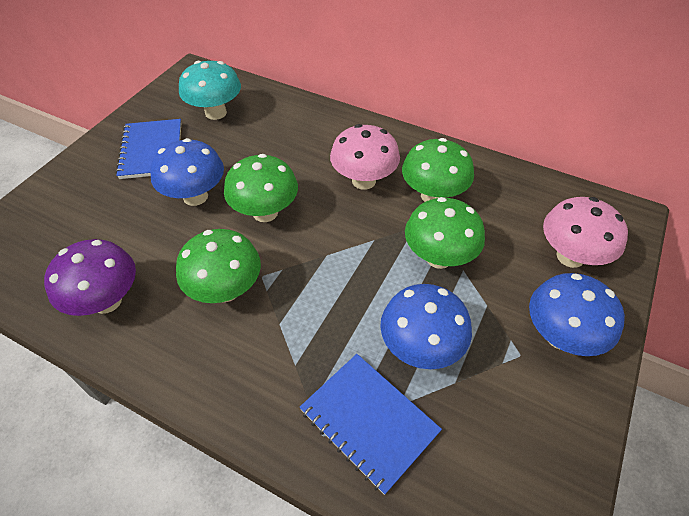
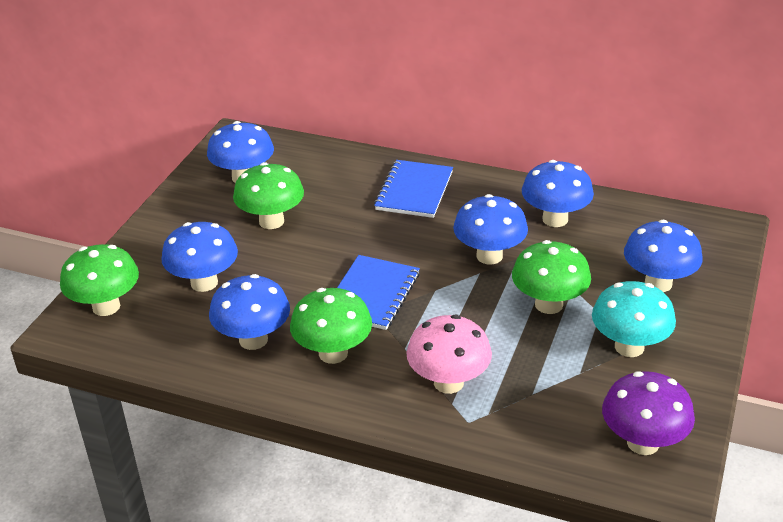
blue mushroom: 3 -> 6
pink mushroom: 2 -> 1

